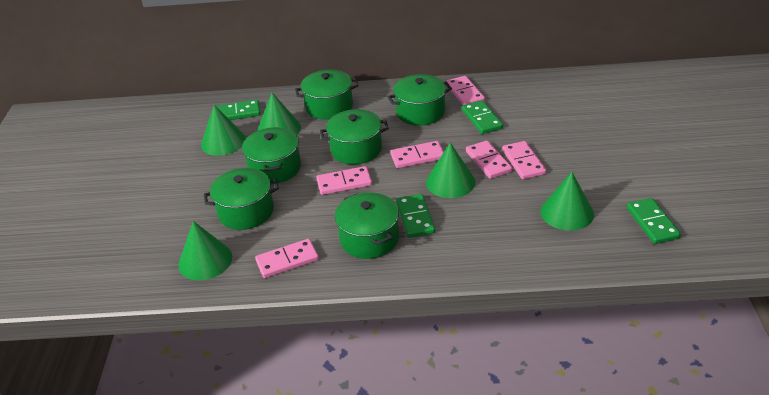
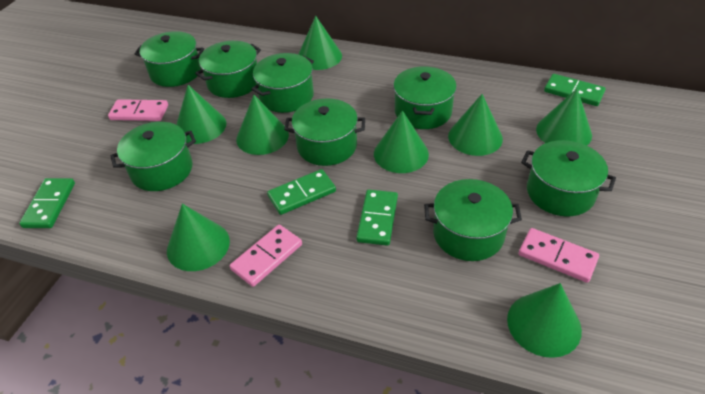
green cone: 5 -> 8
green pot: 6 -> 8
pink domino: 6 -> 3

